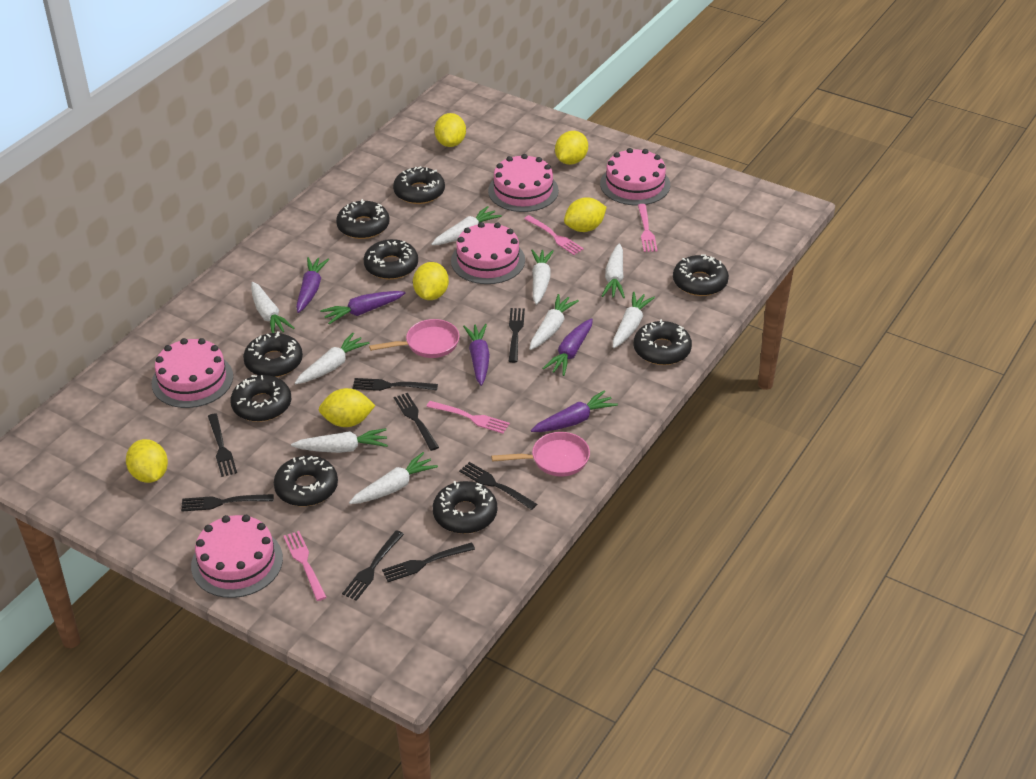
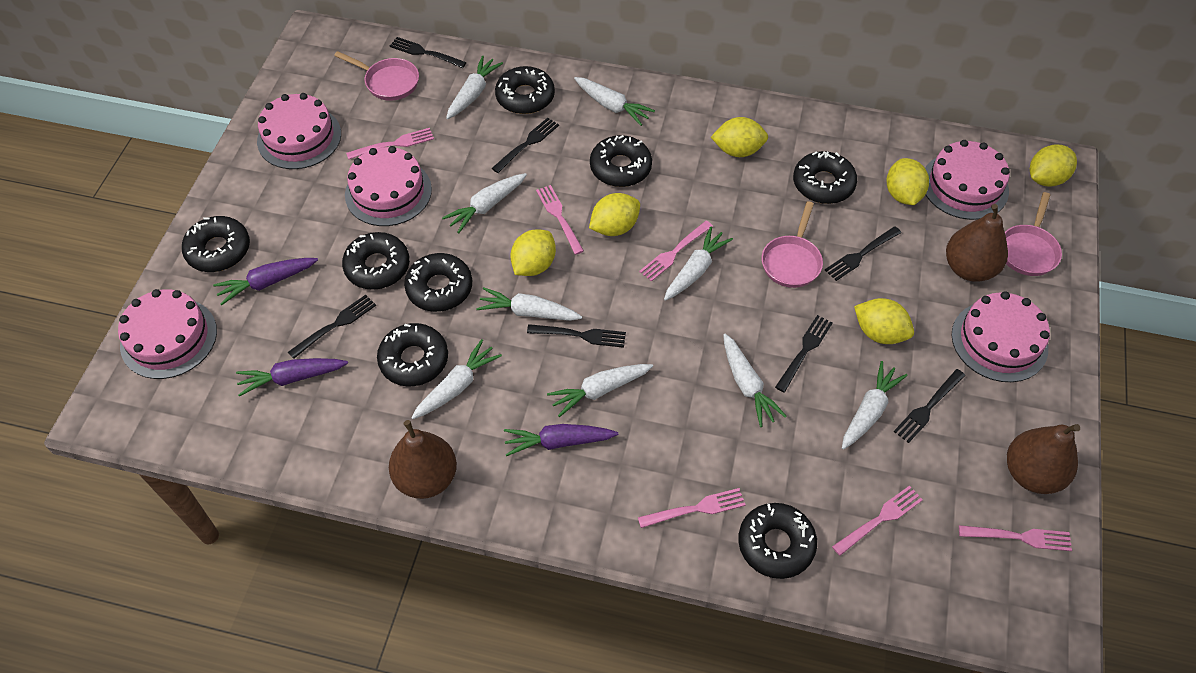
black donut: 9 -> 8
black fork: 8 -> 7
brown pear: 0 -> 3
pink fork: 4 -> 6
pink pan: 2 -> 3
purple carrot: 5 -> 3

